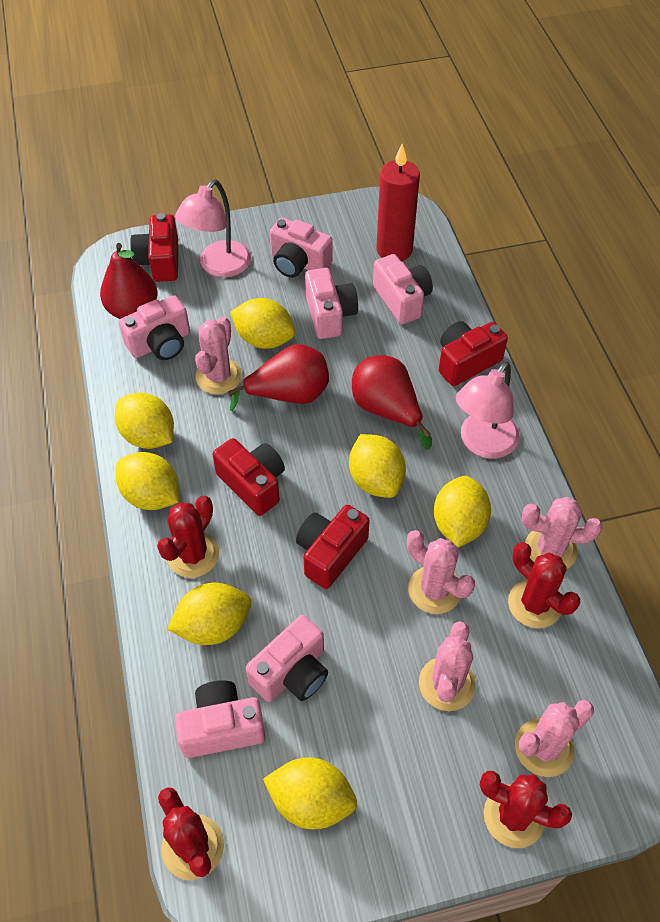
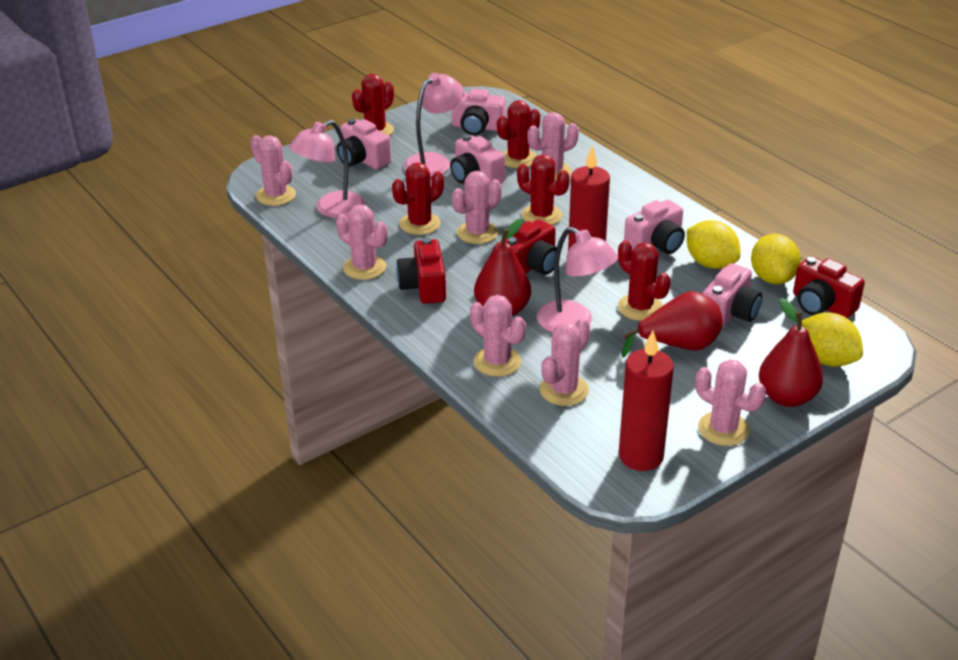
pink cactus: 5 -> 7
pink camera: 6 -> 5
pink lamp: 2 -> 3
red cactus: 4 -> 5
red camera: 4 -> 3
red candle: 1 -> 2
yellow lemon: 7 -> 3

